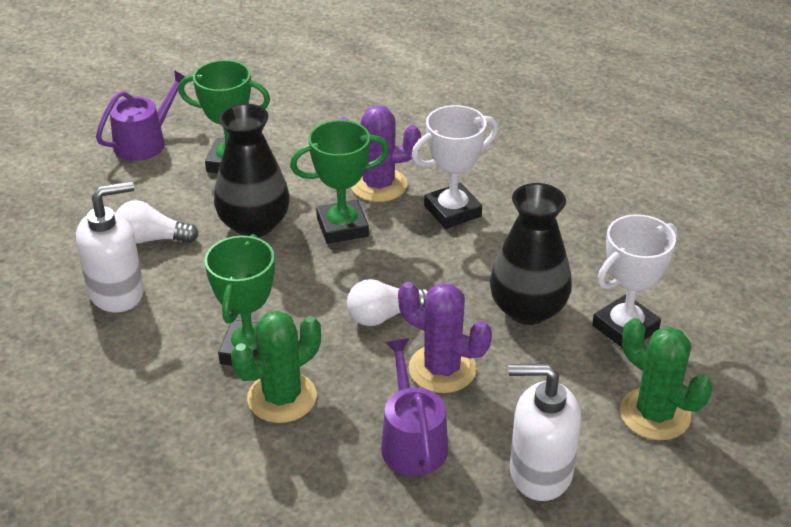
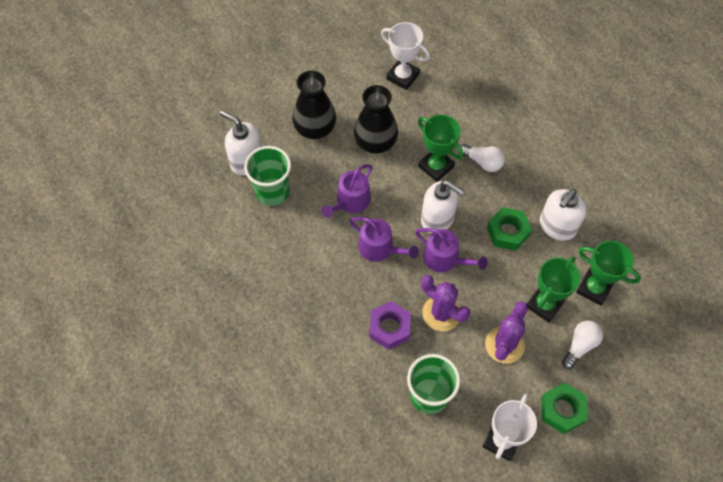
green cactus: 2 -> 0
green cup: 0 -> 2
green nut: 0 -> 2
purple nut: 0 -> 1
purple watering can: 2 -> 3
white soap dispenser: 2 -> 3

